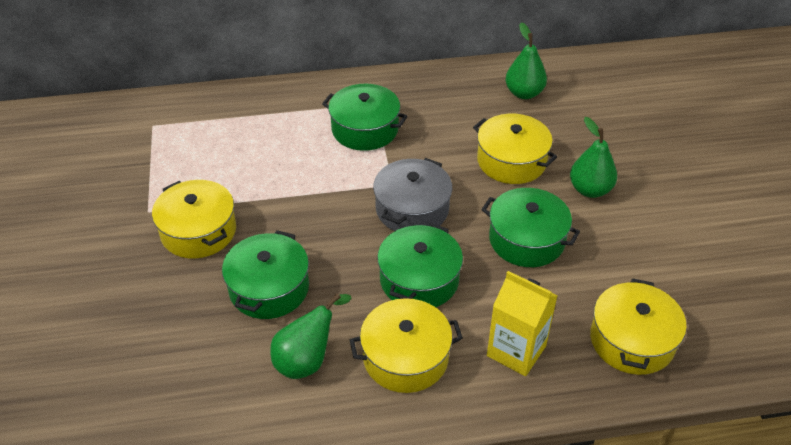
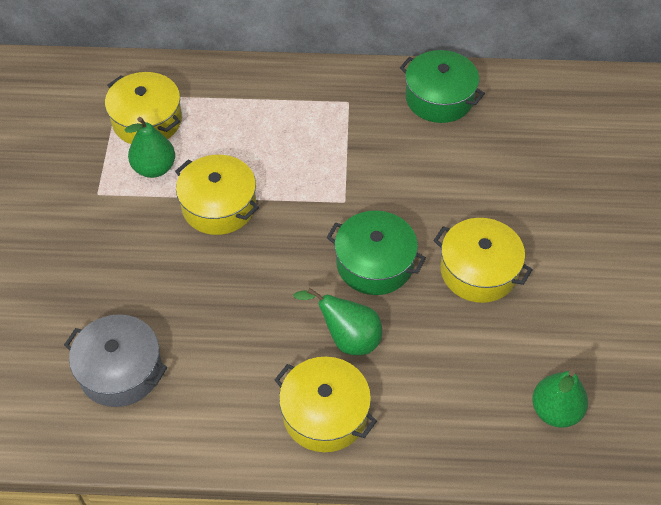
green pot: 4 -> 2
yellow carton: 1 -> 0

